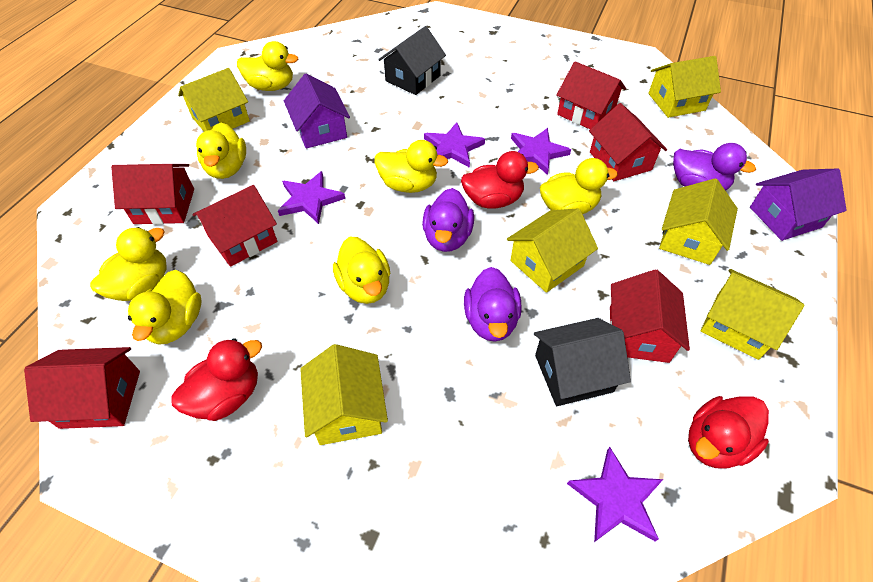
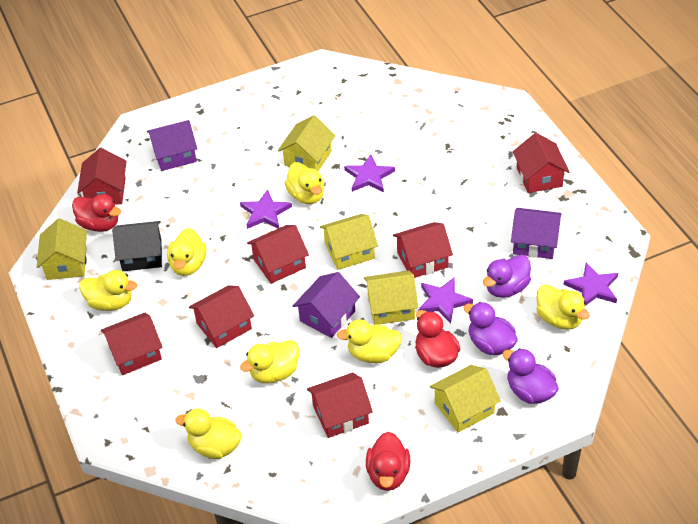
black house: 2 -> 1
purple house: 2 -> 3
red house: 6 -> 7
yellow house: 6 -> 5

